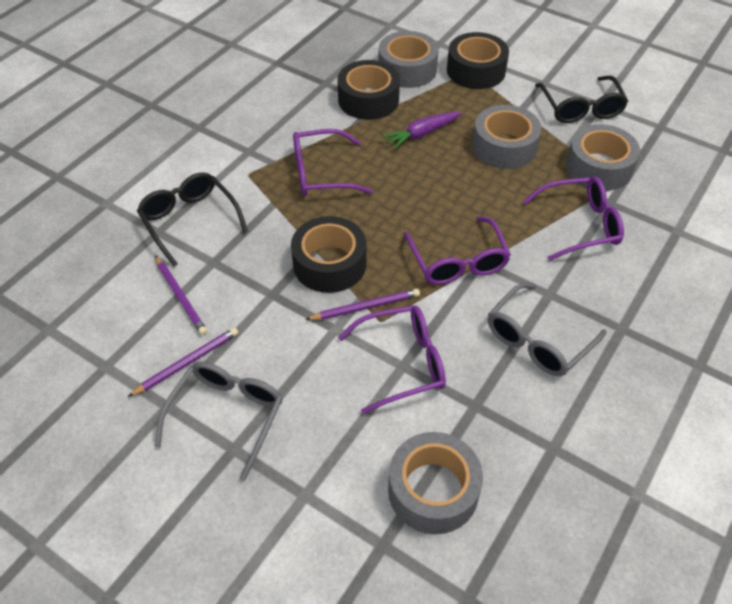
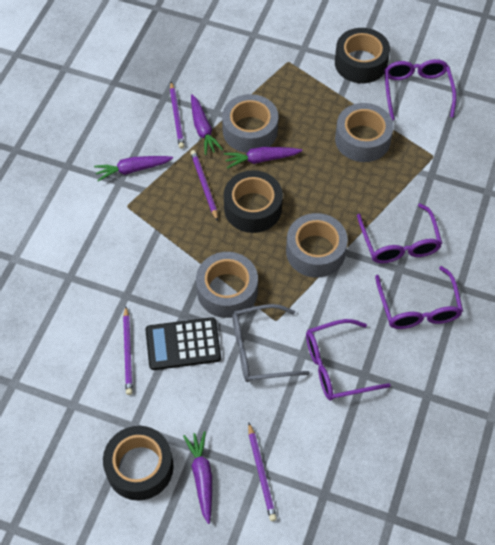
black calculator: 0 -> 1
black glasses: 2 -> 0
grey glasses: 2 -> 1
purple carrot: 1 -> 4
purple pencil: 3 -> 4

